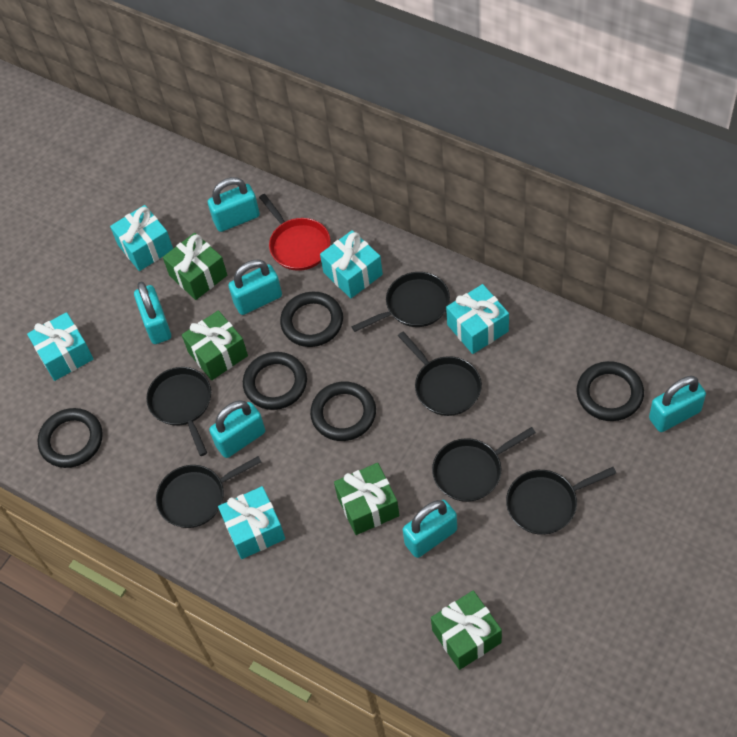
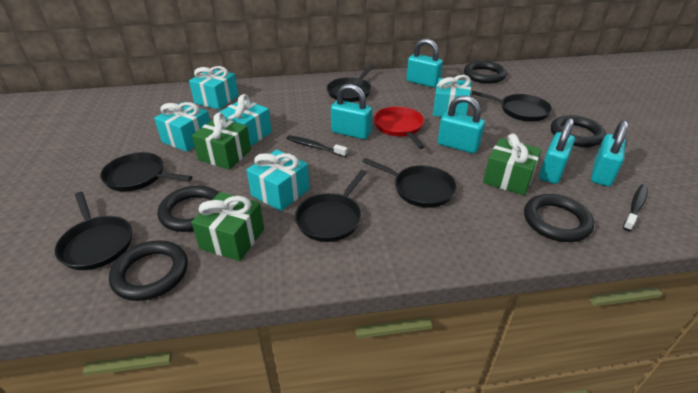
black toothbrush: 0 -> 2
green gift: 4 -> 3
turquoise padlock: 6 -> 5

